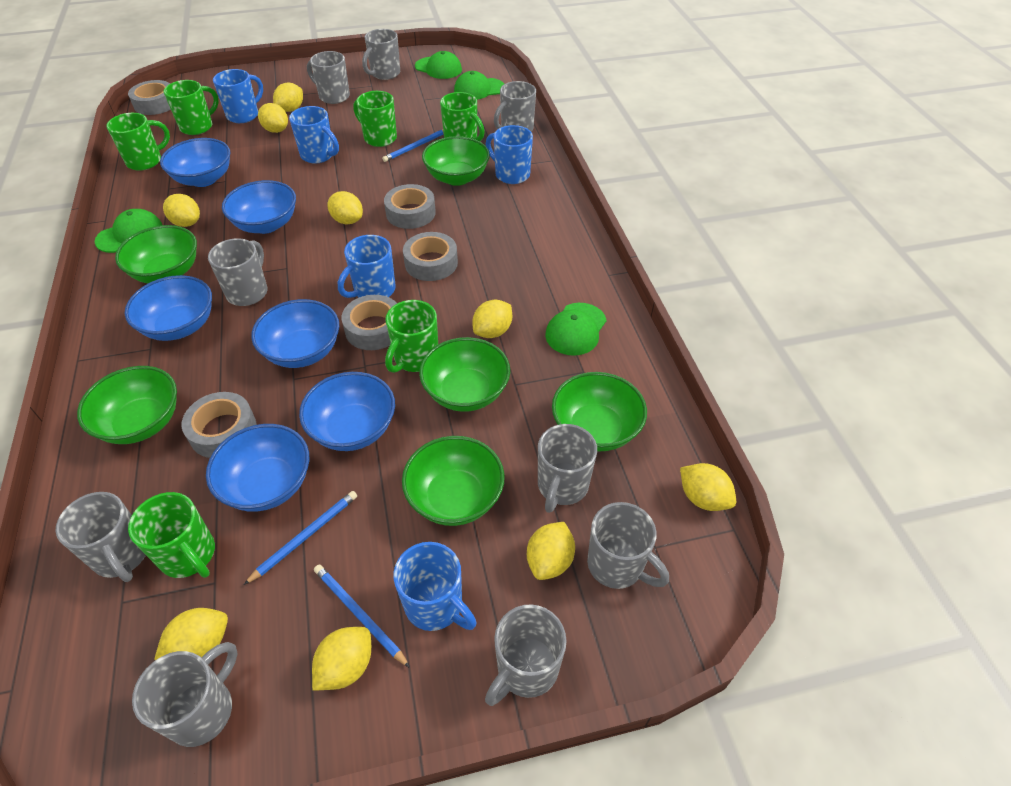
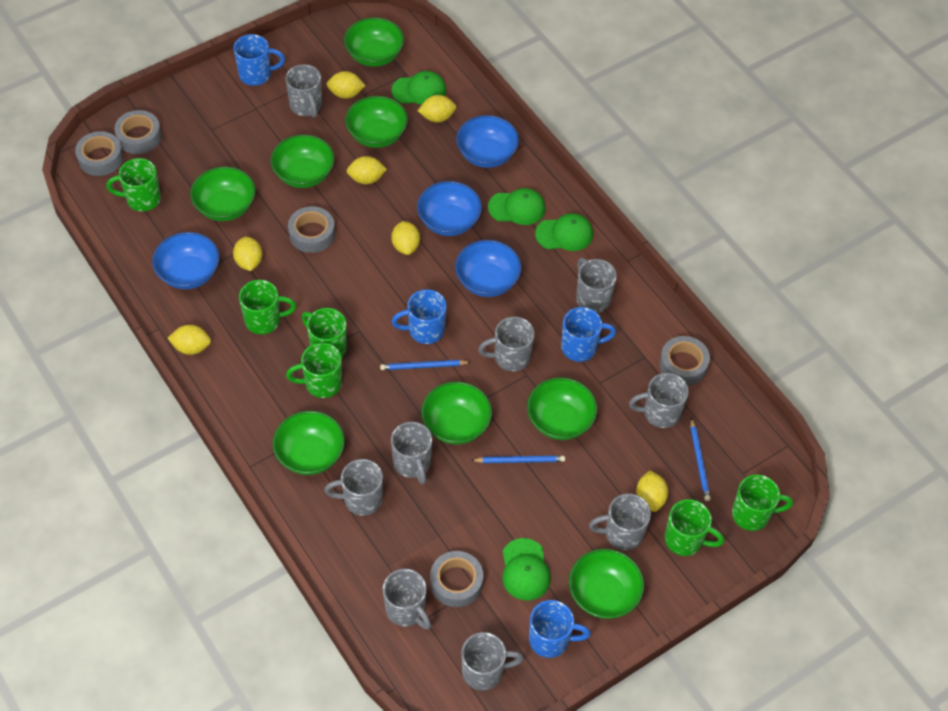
blue bowl: 6 -> 4
blue mug: 5 -> 4
green bowl: 6 -> 8
yellow lemon: 9 -> 7

